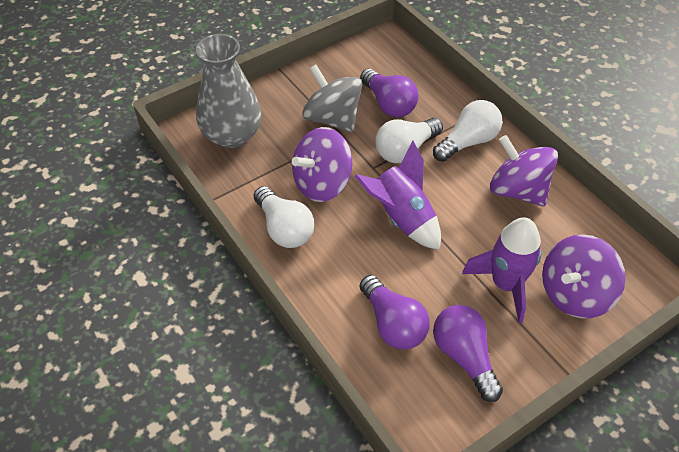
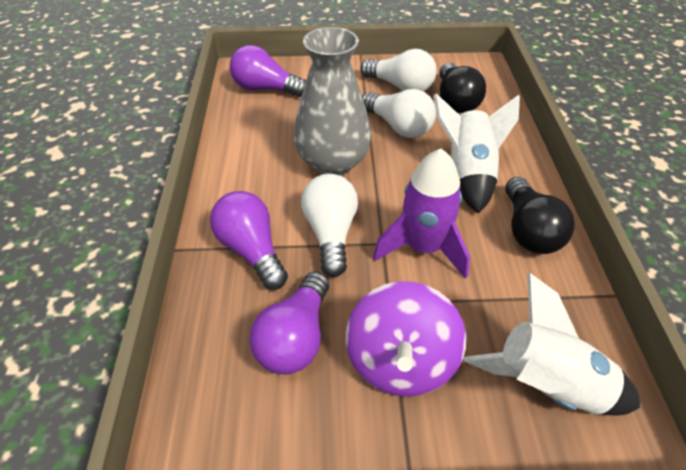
black light bulb: 0 -> 2
grey spinning top: 1 -> 0
purple rocket: 2 -> 1
purple spinning top: 3 -> 1
white rocket: 0 -> 2

